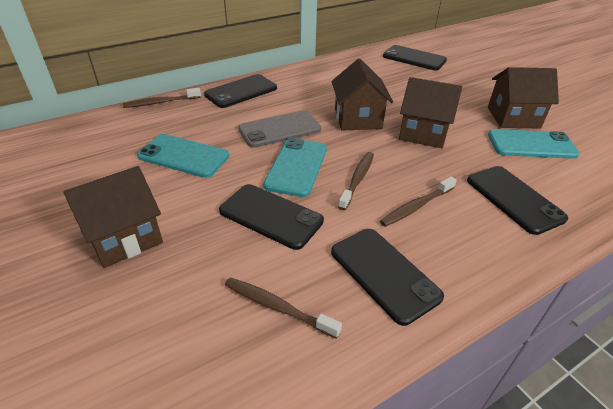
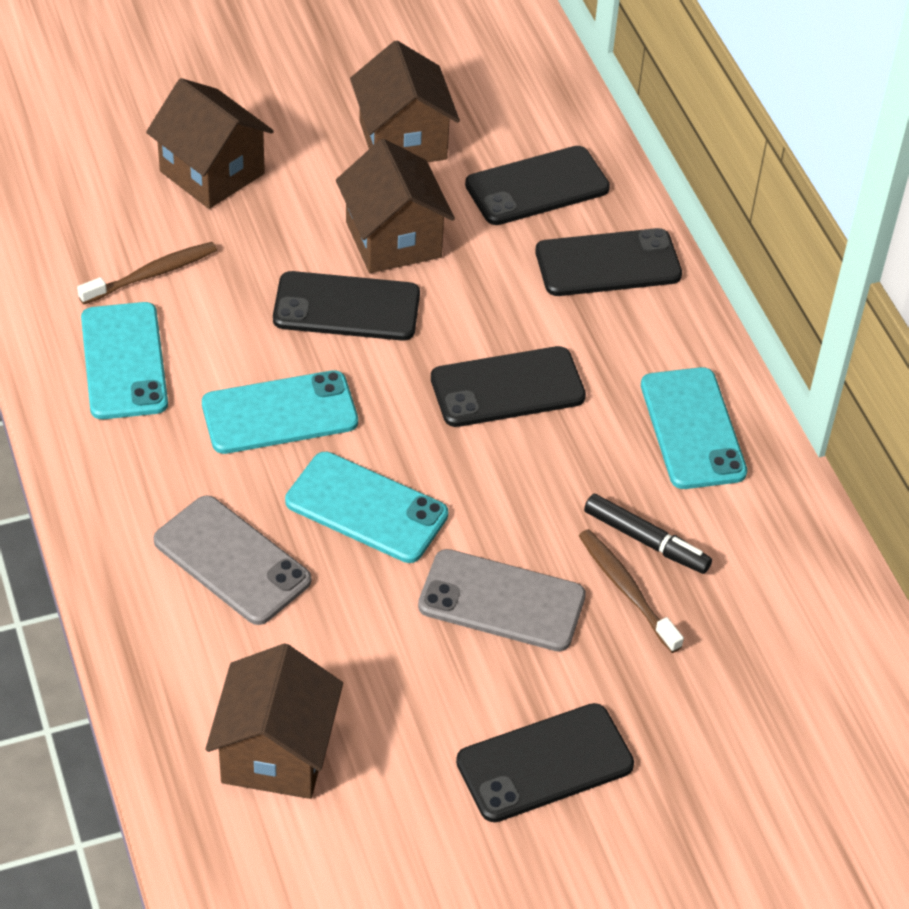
black marker: 0 -> 1
brown toothbrush: 4 -> 2
grey phone: 1 -> 2
turquoise phone: 3 -> 4

